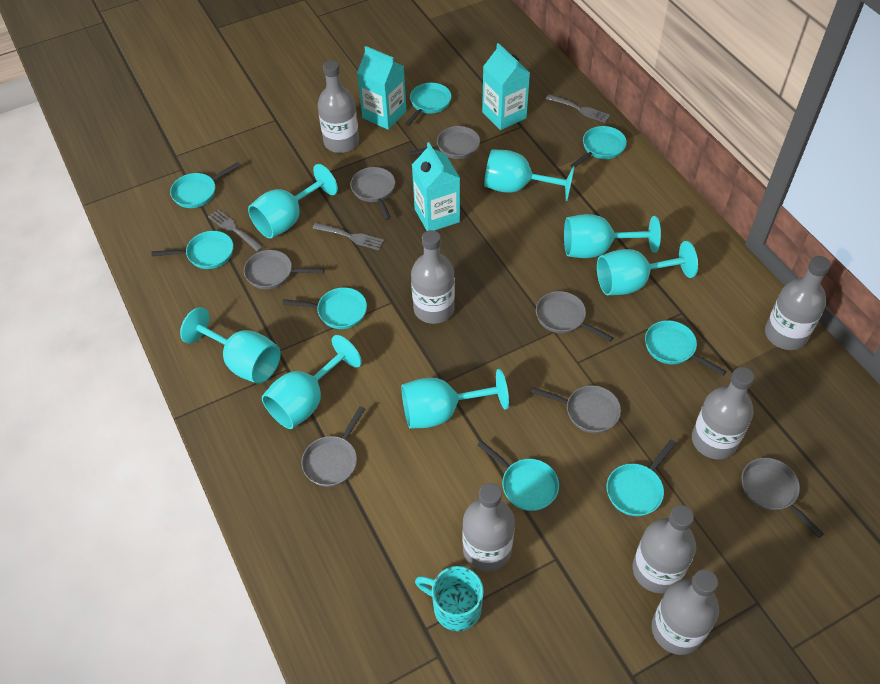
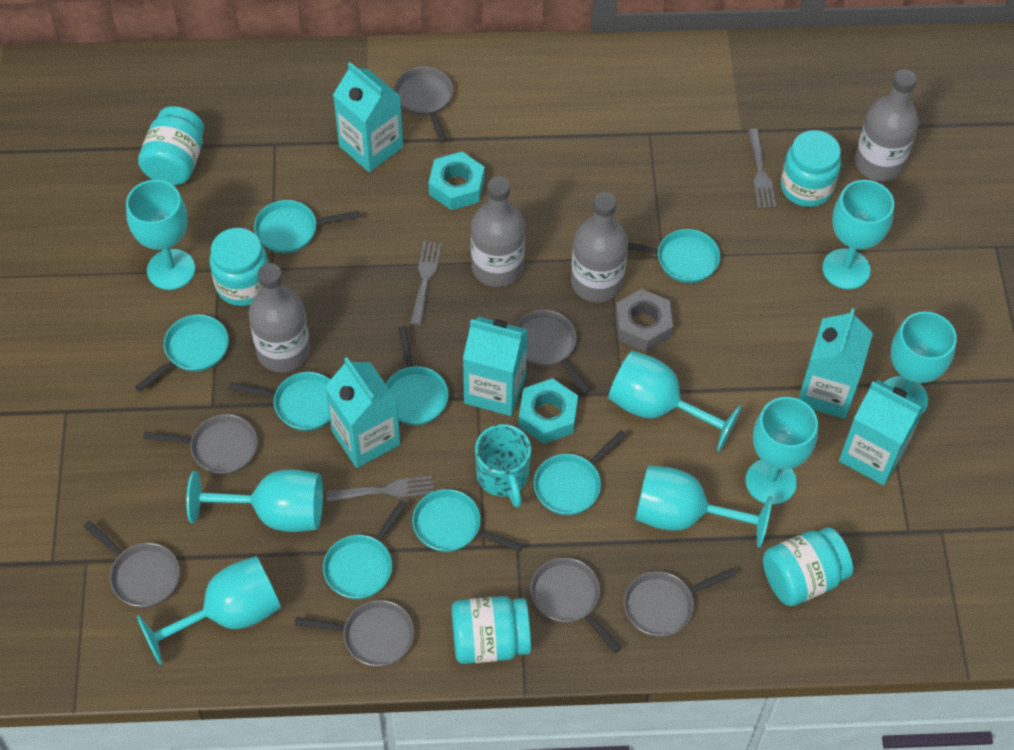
grey bottle: 7 -> 4
grey nut: 0 -> 1
turquoise carton: 3 -> 5
turquoise goblet: 7 -> 8
turquoise jar: 0 -> 5
turquoise nut: 0 -> 2

